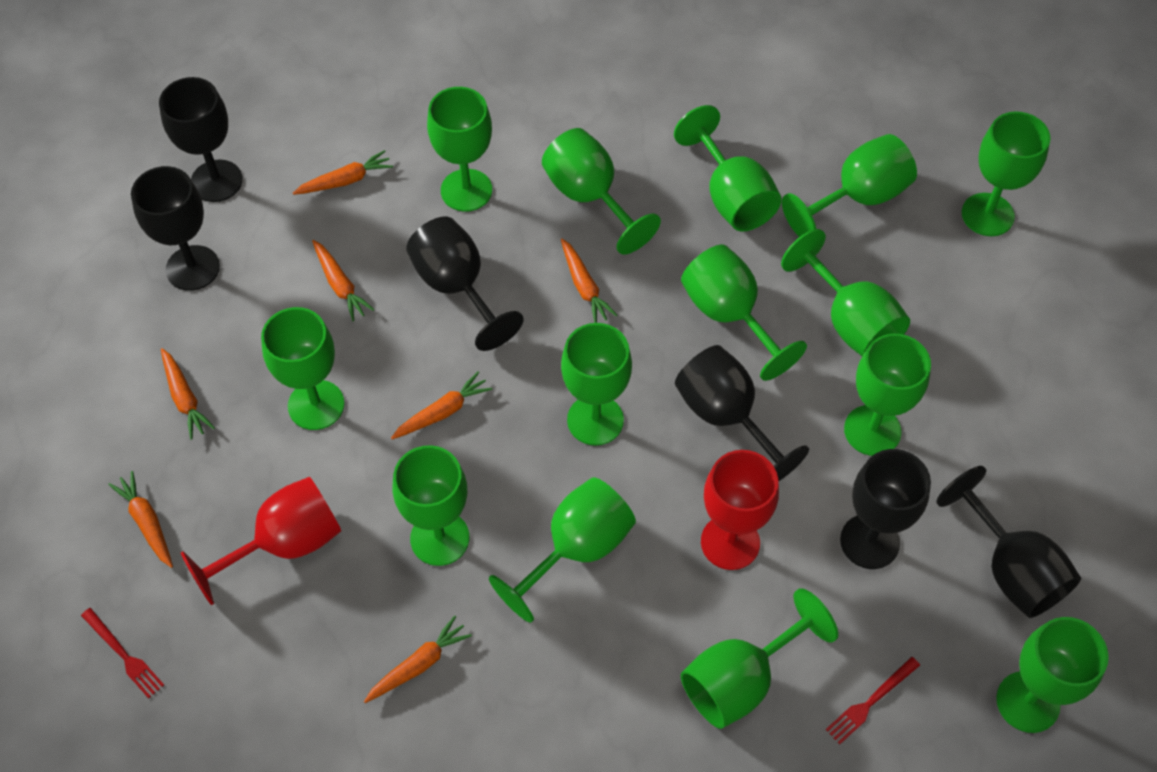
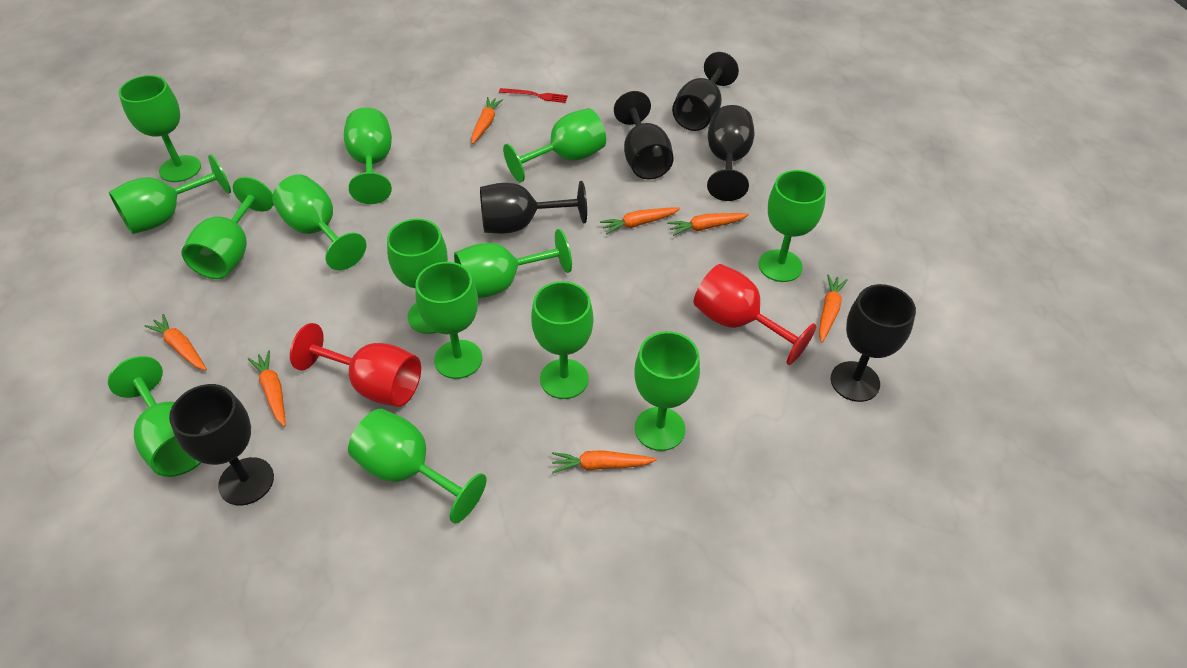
red fork: 2 -> 1

